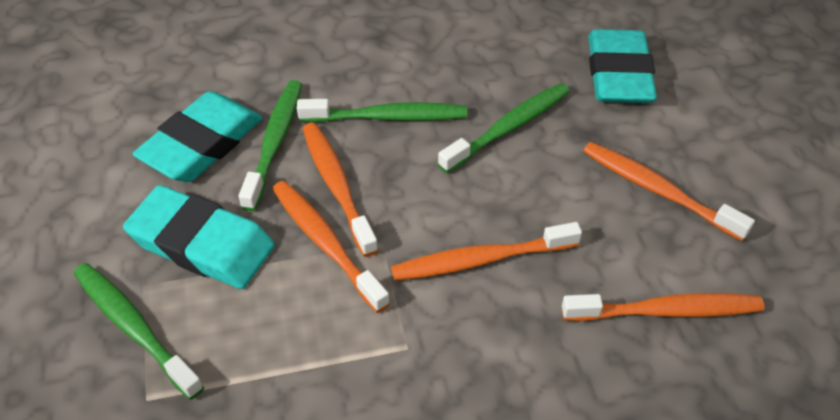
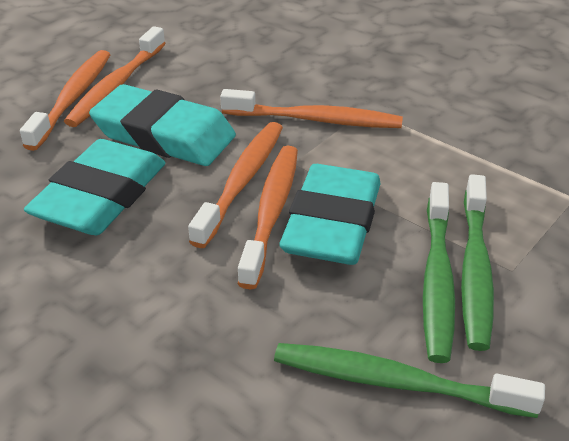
green toothbrush: 4 -> 3

